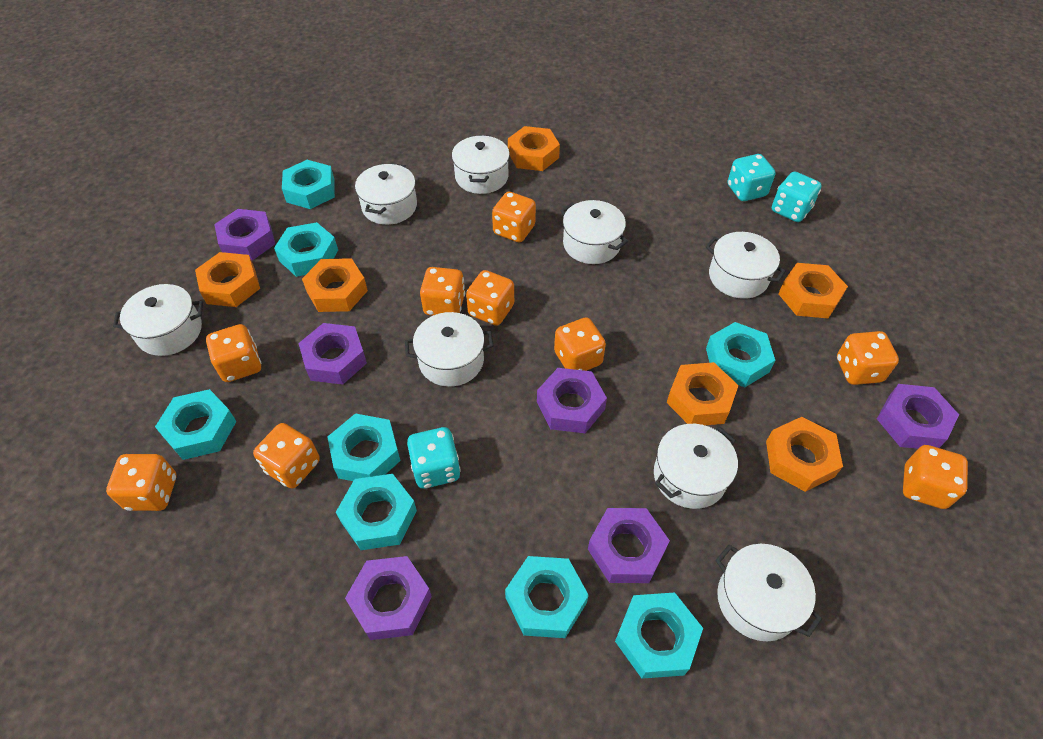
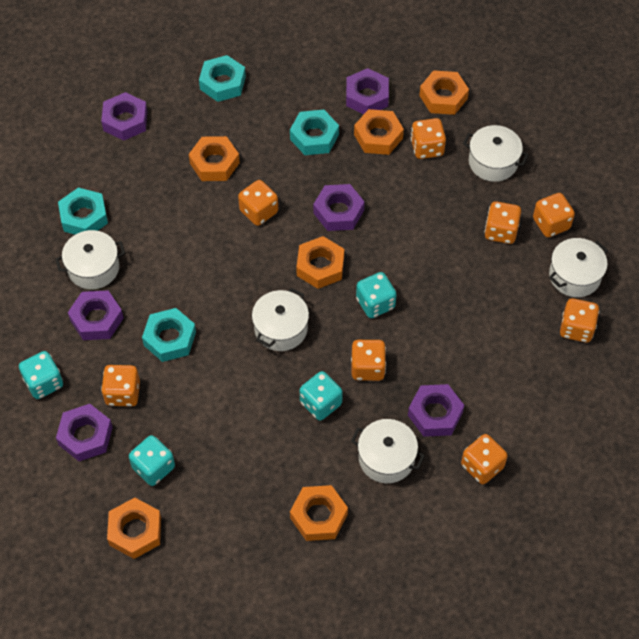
orange dice: 9 -> 8
turquoise dice: 3 -> 4
turquoise nut: 8 -> 4
white pot: 8 -> 5

